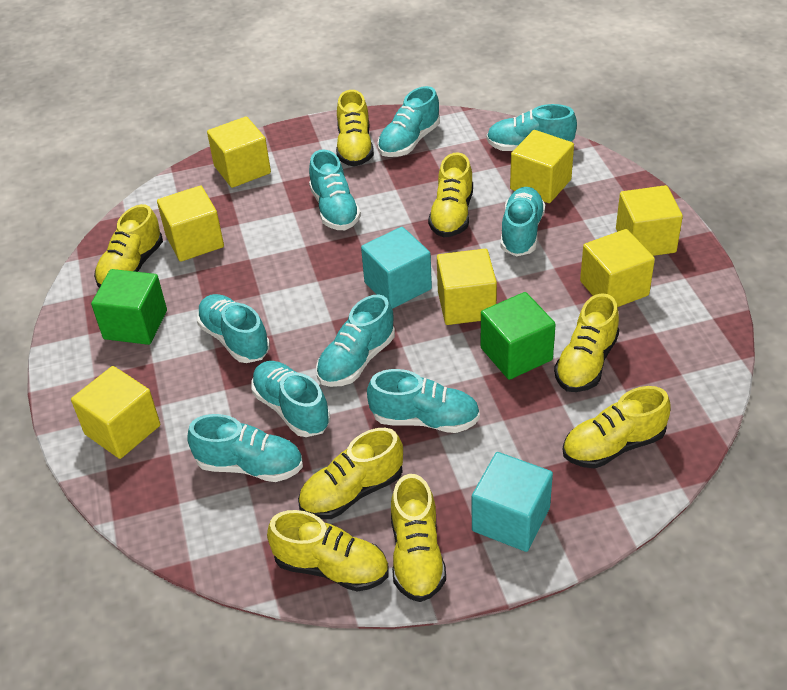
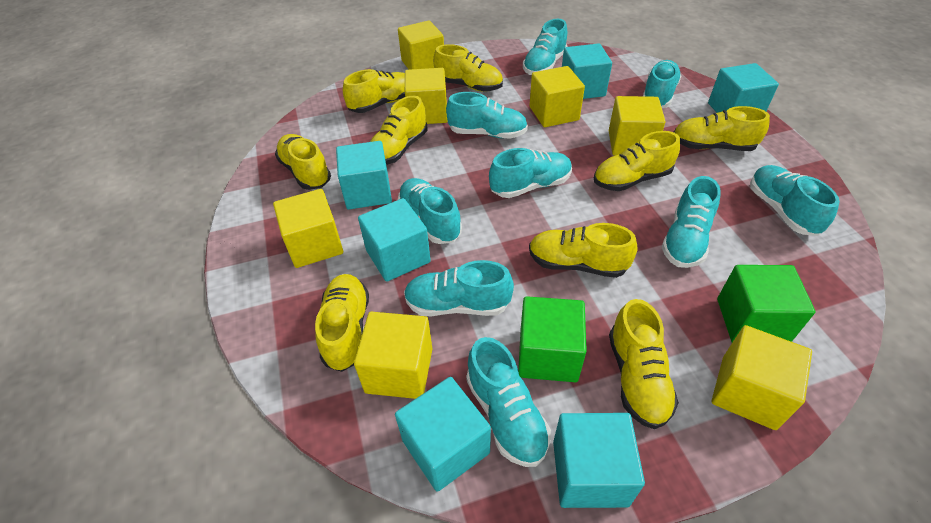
turquoise cube: 2 -> 6
yellow shoe: 8 -> 9

